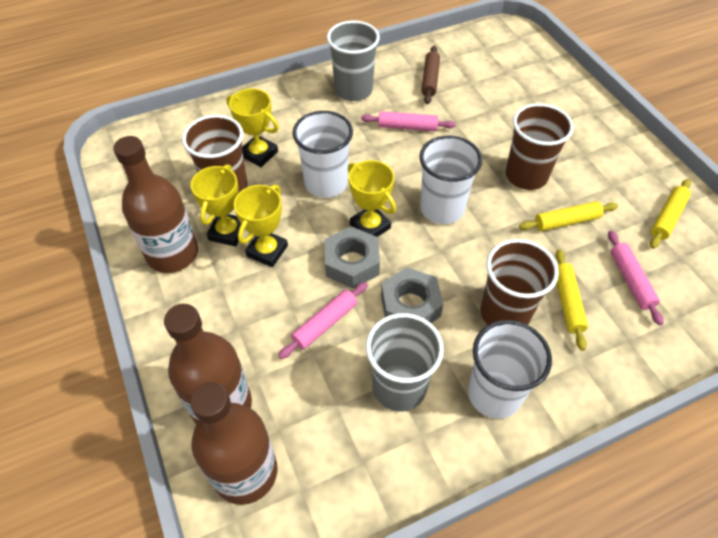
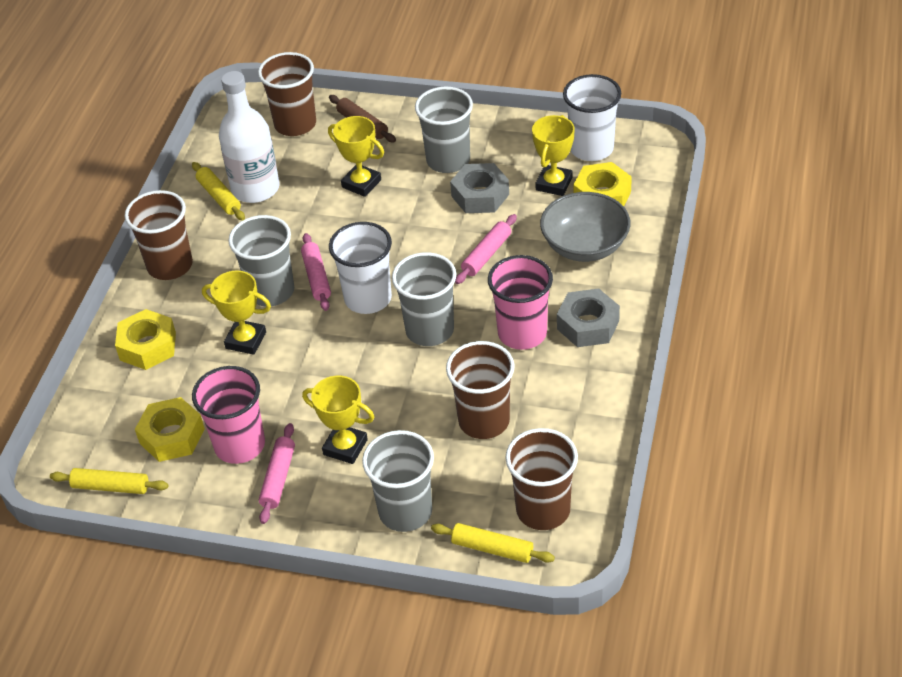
brown bottle: 3 -> 0
brown cup: 3 -> 4
grey bowl: 0 -> 1
grey cup: 2 -> 4
pink cup: 0 -> 2
white bottle: 0 -> 1
white cup: 3 -> 2
yellow nut: 0 -> 3

